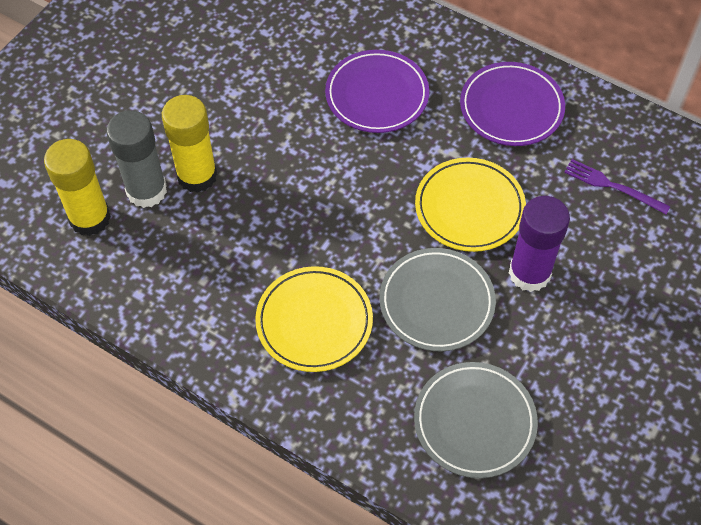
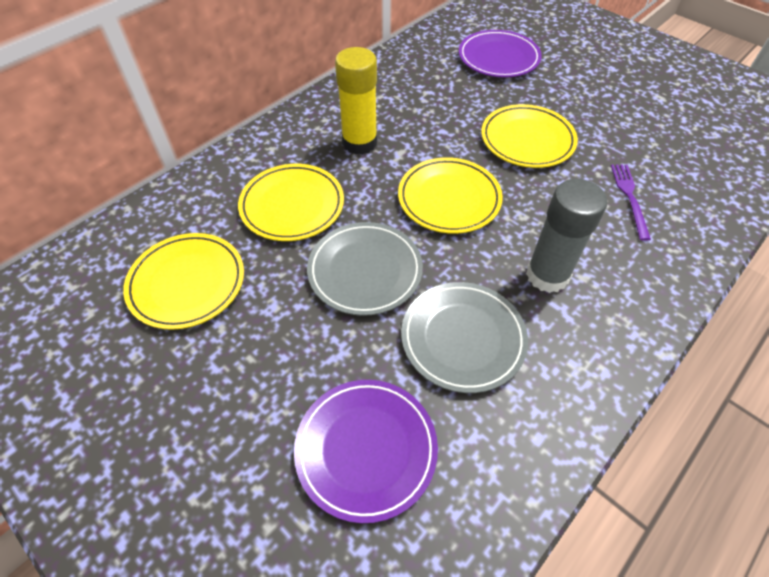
purple glue stick: 1 -> 0
yellow glue stick: 2 -> 1
yellow plate: 2 -> 4

